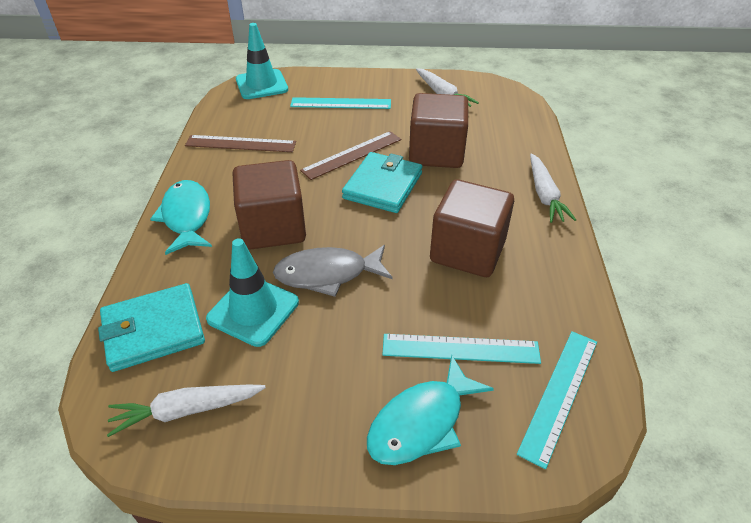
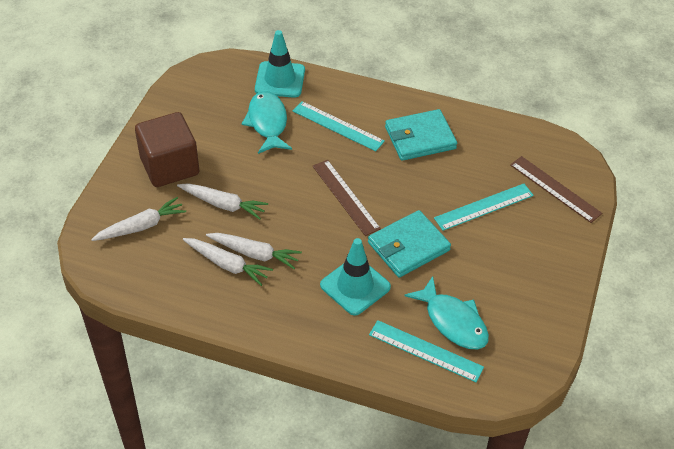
brown cube: 3 -> 1
grey fish: 1 -> 0
white carrot: 3 -> 4

